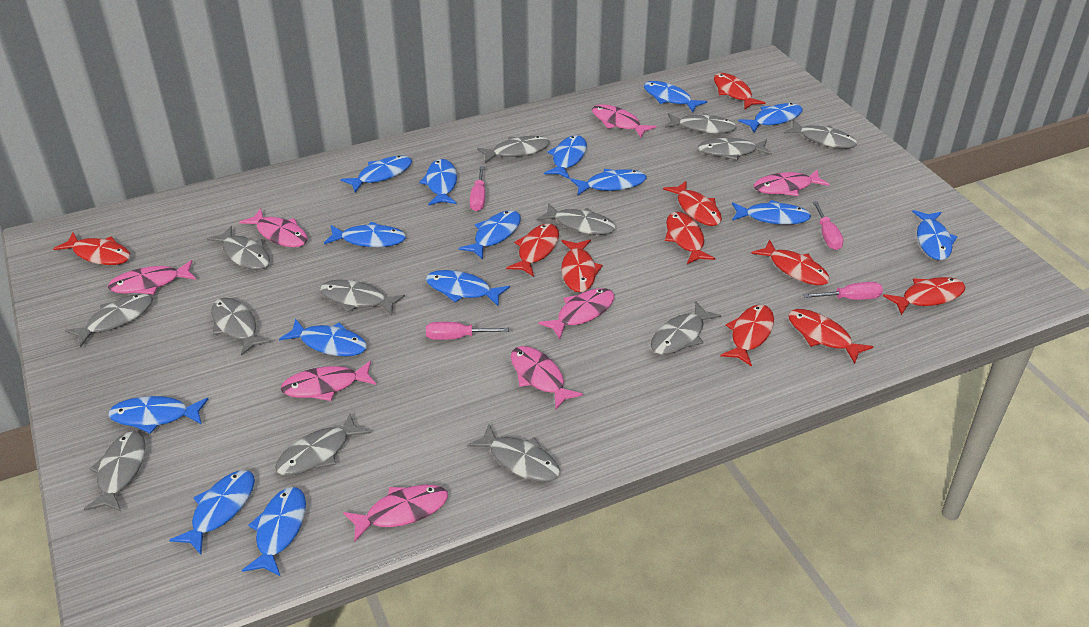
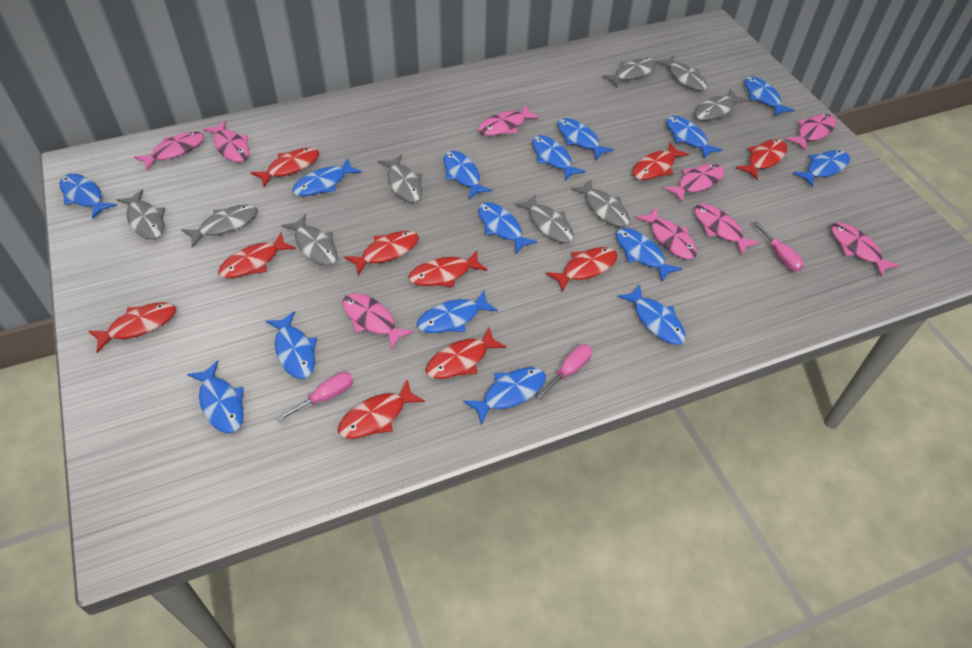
grey fish: 13 -> 9
pink fish: 8 -> 9
pink screwdriver: 4 -> 3

